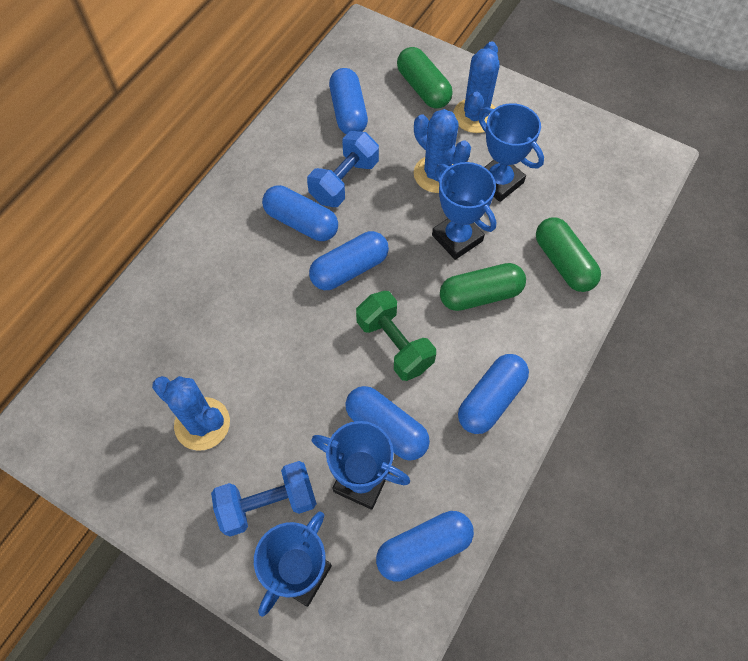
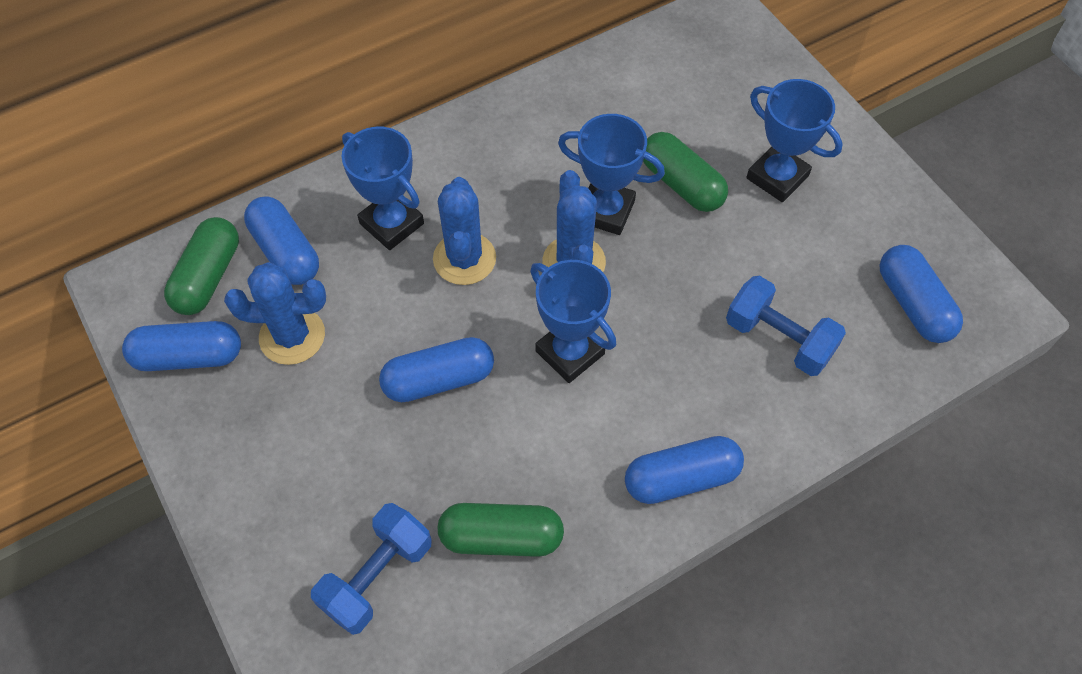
blue capsule: 6 -> 5
green dumbbell: 1 -> 0

